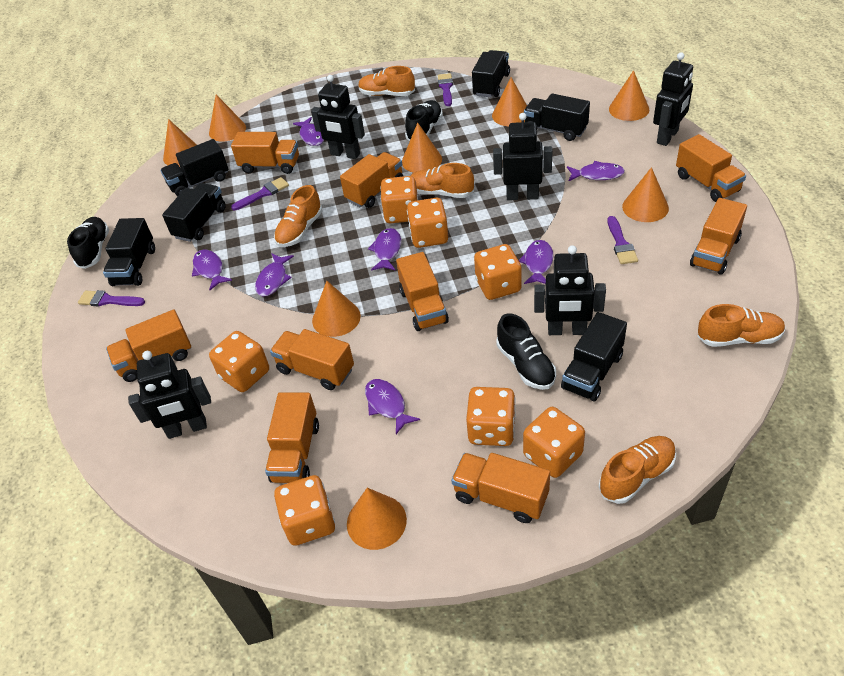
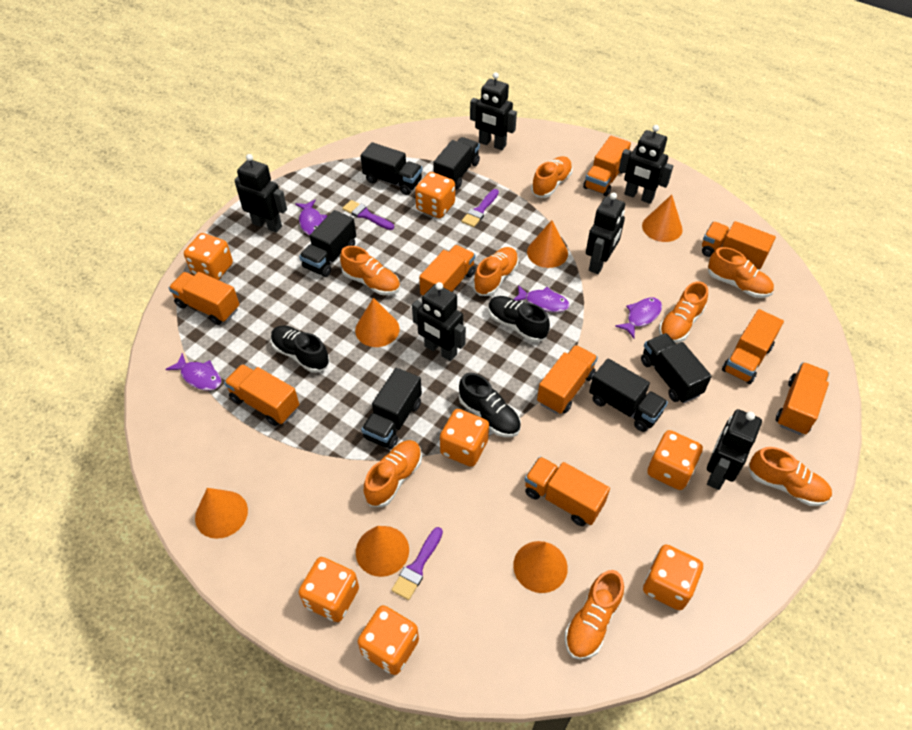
black robot: 5 -> 6
orange cone: 8 -> 6
orange shoe: 5 -> 8
purple brush: 4 -> 3
purple fish: 7 -> 4

